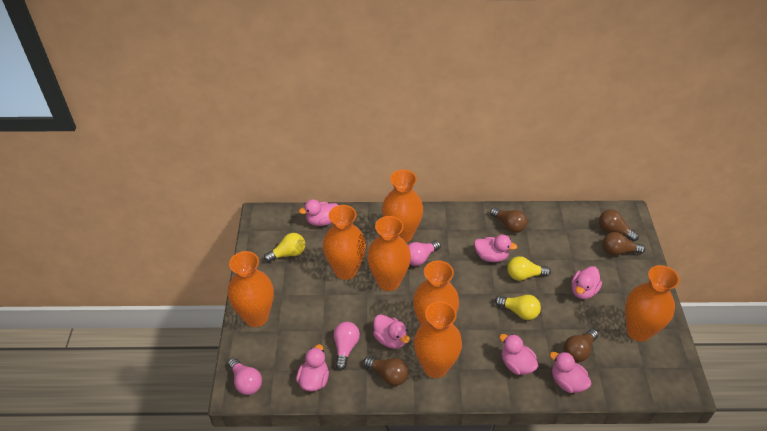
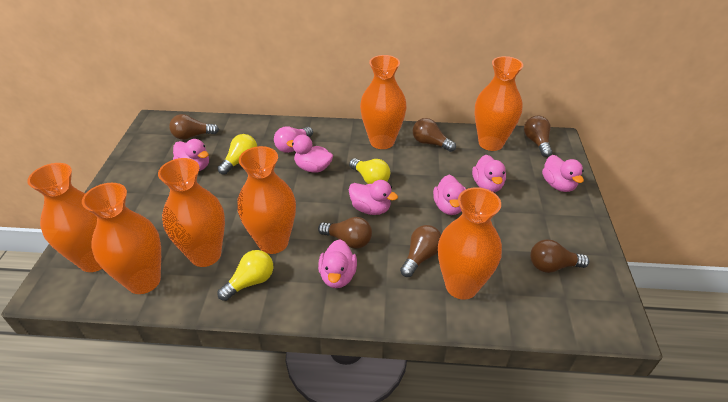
brown light bulb: 5 -> 6
pink light bulb: 3 -> 1

